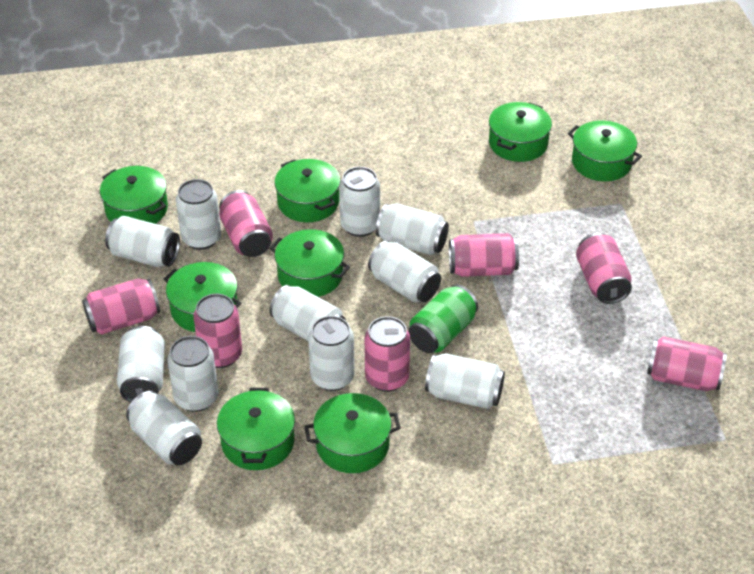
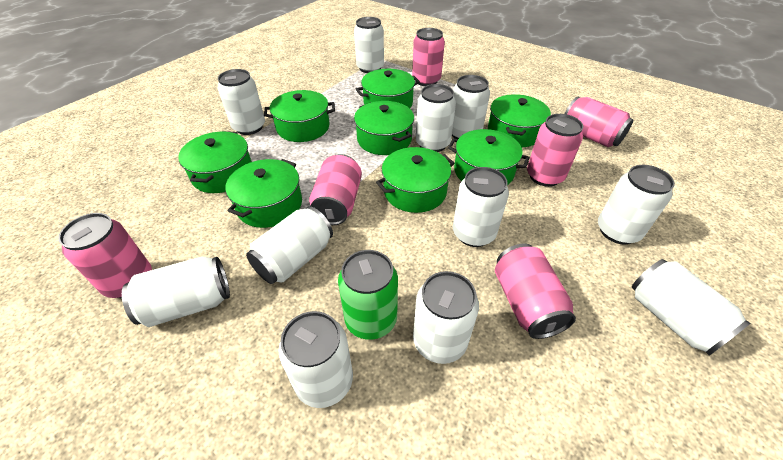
pink can: 7 -> 6

